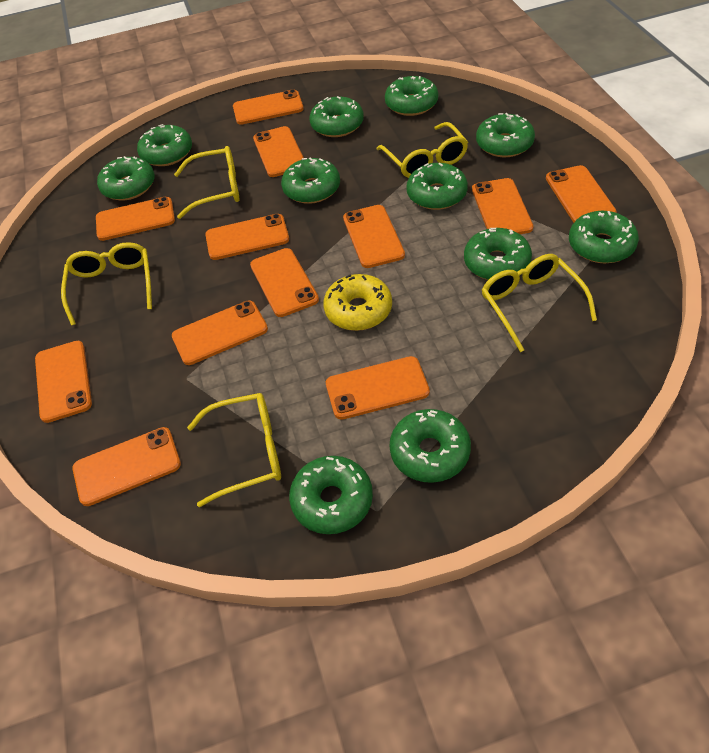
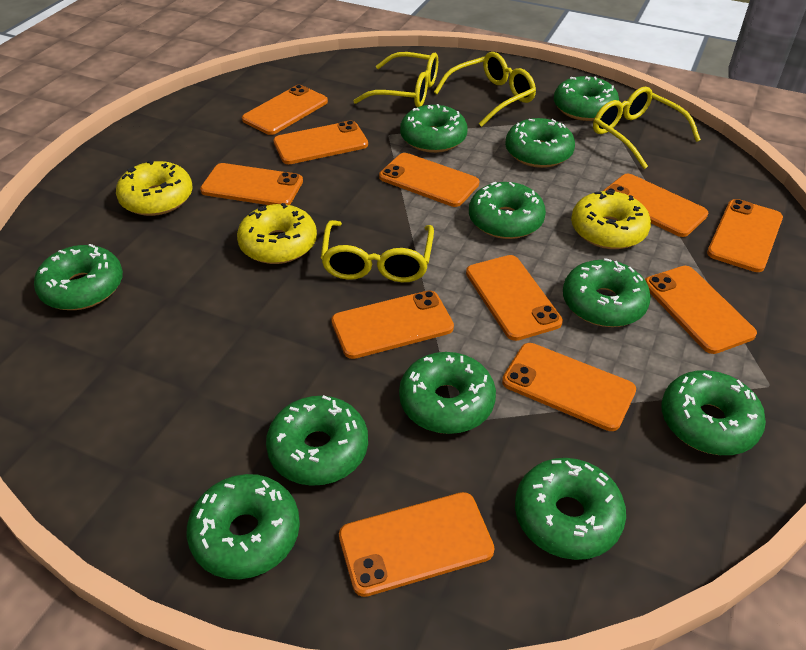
orange phone: 12 -> 11
yellow donut: 1 -> 3
yellow glasses: 5 -> 4

